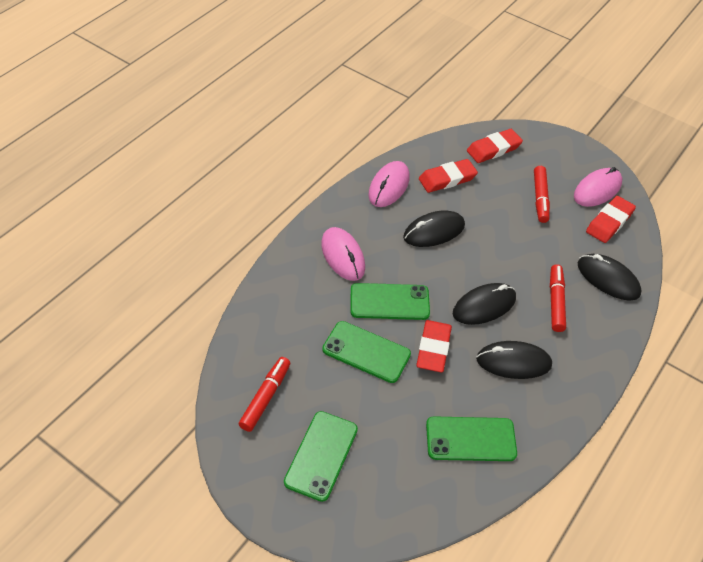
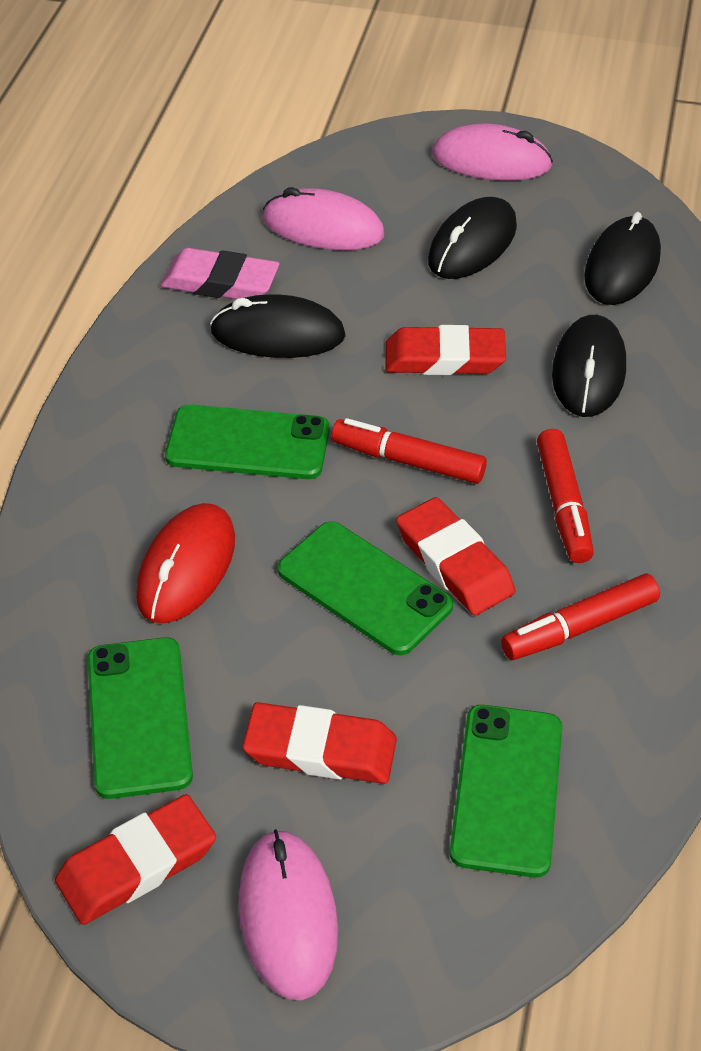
pink eraser: 0 -> 1
red mouse: 0 -> 1

